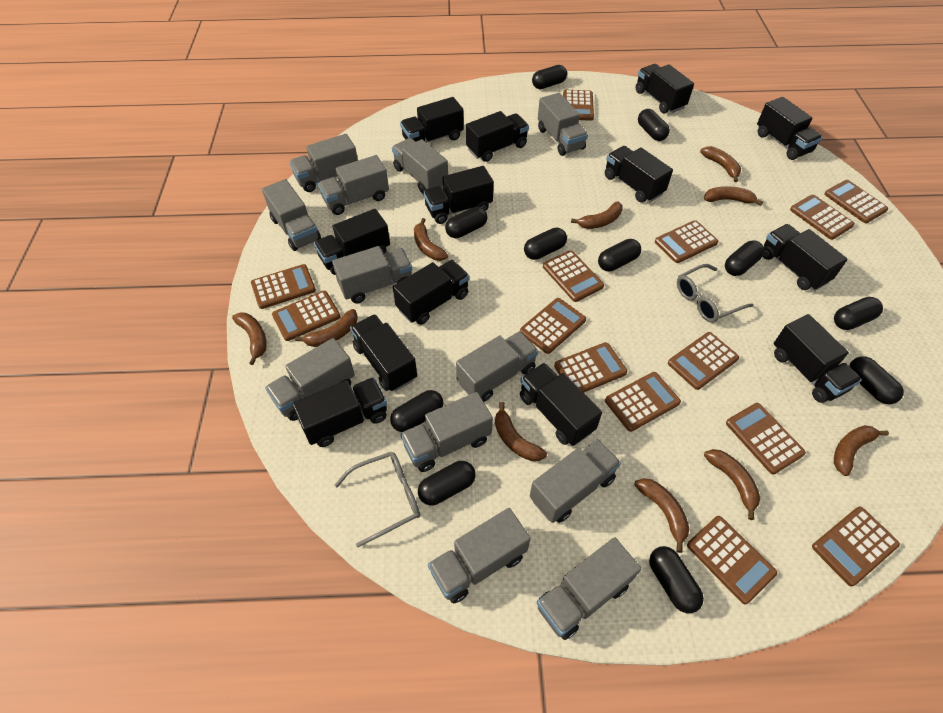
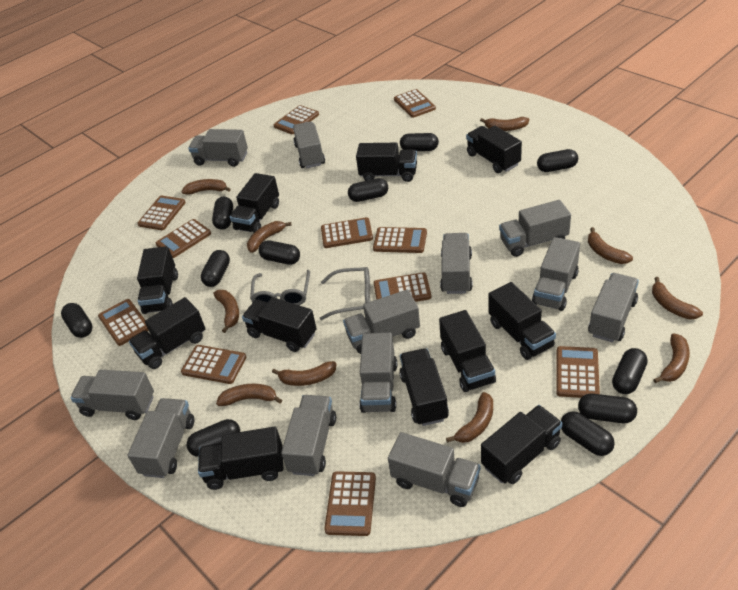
black truck: 13 -> 11
brown calculator: 14 -> 11

